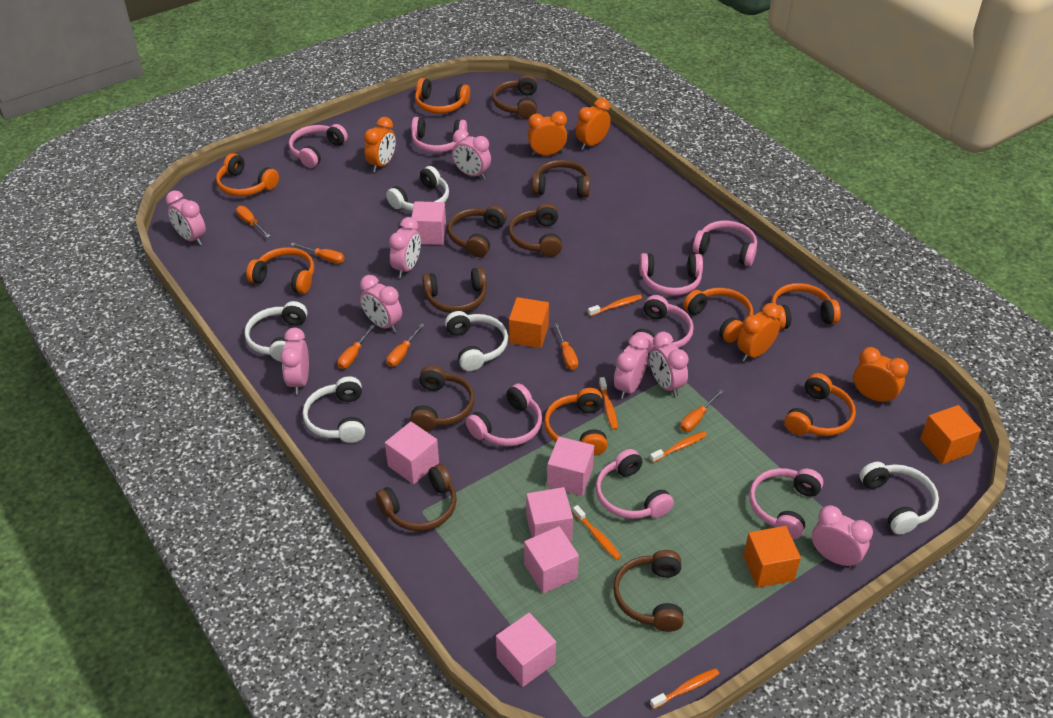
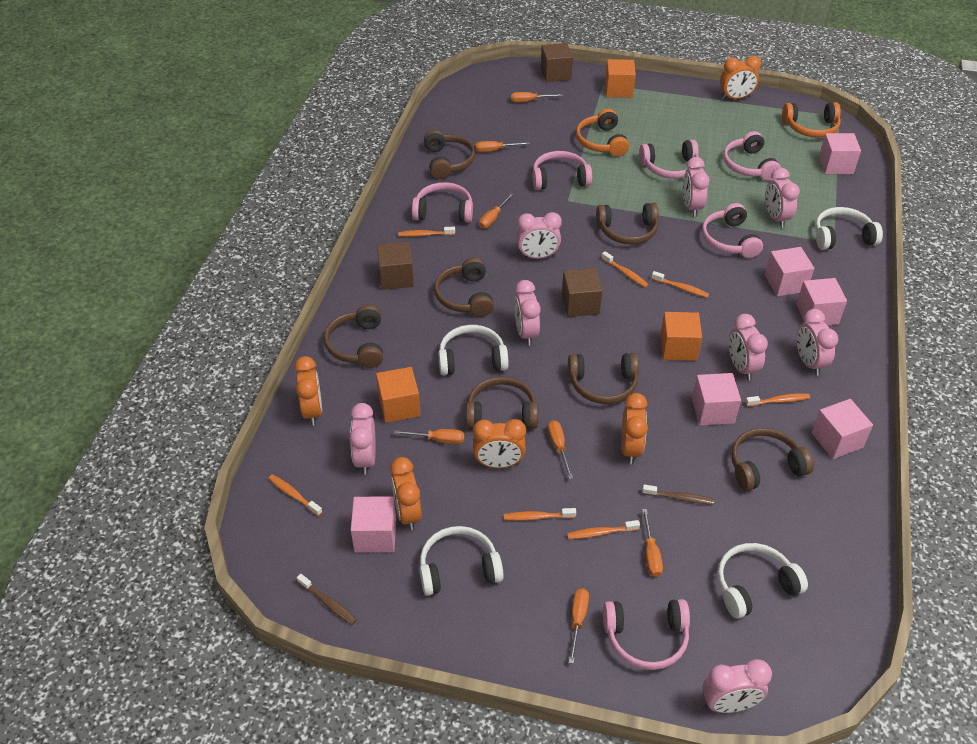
brown cube: 0 -> 3
brown headphones: 8 -> 7
brown toothbrush: 0 -> 2
orange headphones: 7 -> 2
orange screwdriver: 6 -> 7
orange toothbrush: 5 -> 7
pink headphones: 8 -> 6
white headphones: 5 -> 4

